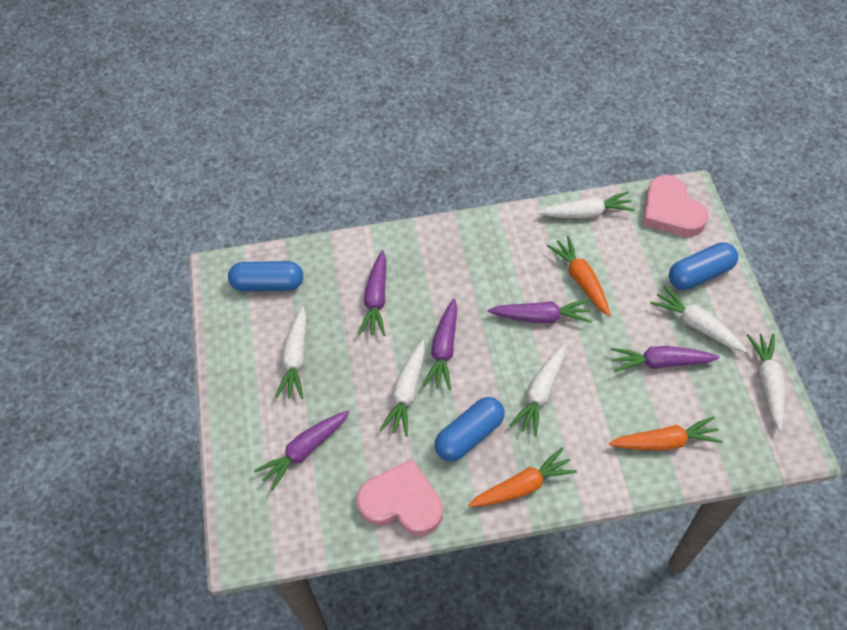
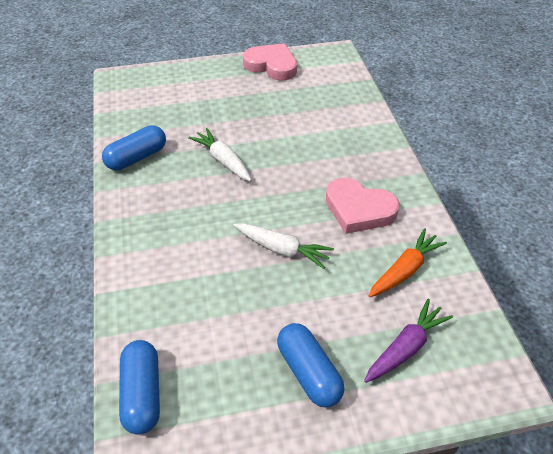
orange carrot: 3 -> 1
purple carrot: 5 -> 1
white carrot: 6 -> 2

